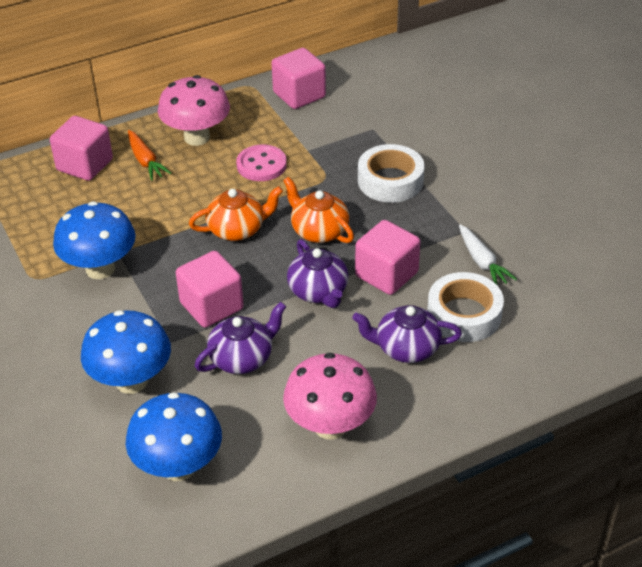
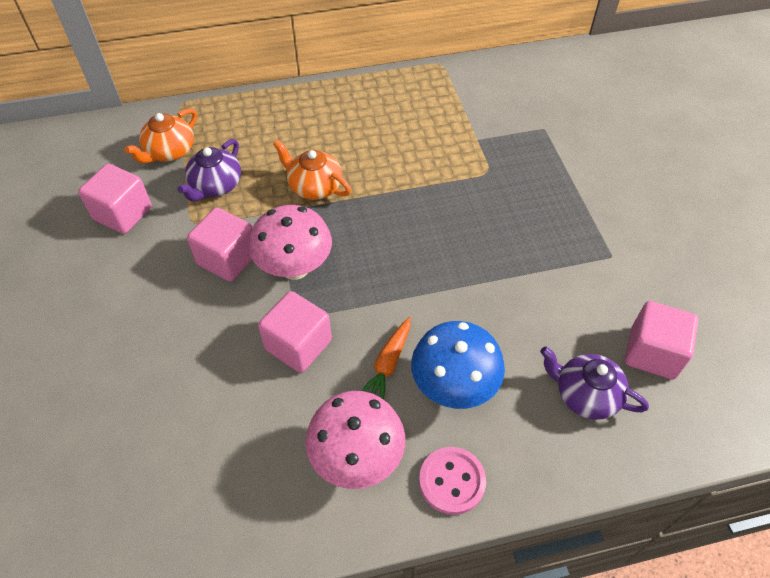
blue mushroom: 3 -> 1
purple teapot: 3 -> 2
white carrot: 1 -> 0
white tape: 2 -> 0

